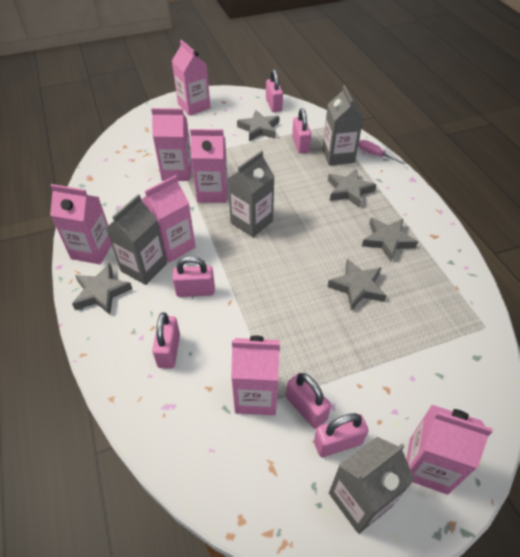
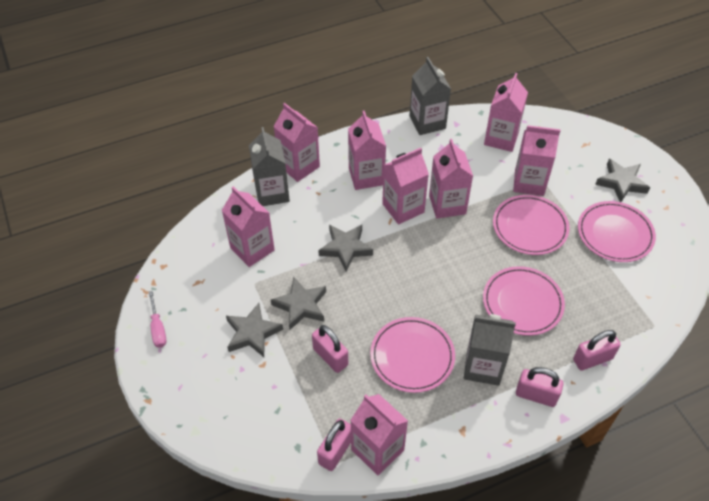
grey carton: 4 -> 3
grey star: 5 -> 4
pink carton: 7 -> 8
pink padlock: 6 -> 4
pink plate: 0 -> 4

